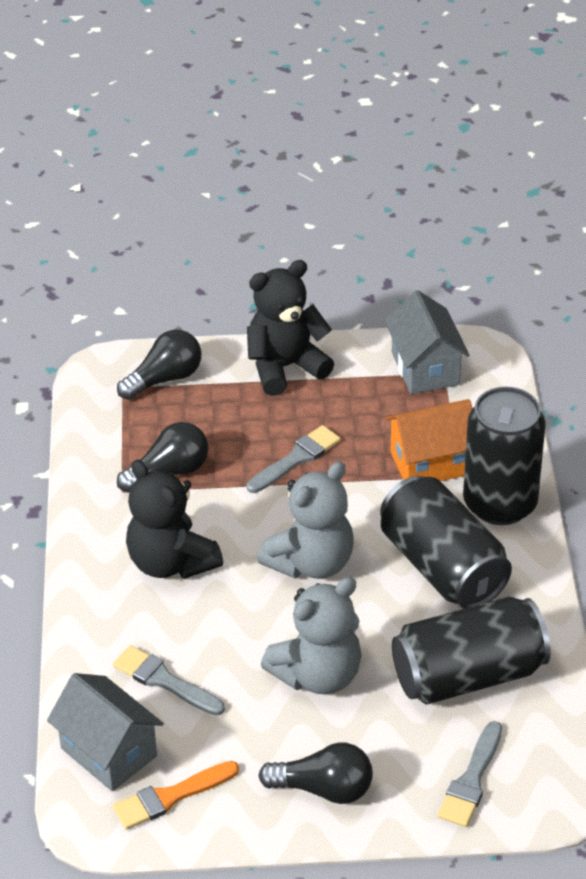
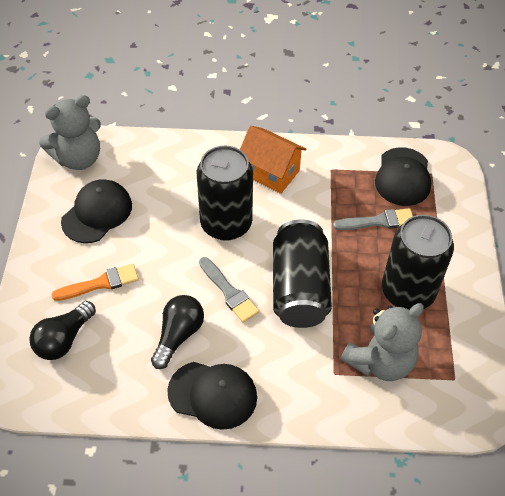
black cap: 0 -> 3
black light bulb: 3 -> 2
black teddy bear: 2 -> 0
grey brush: 3 -> 2
grey house: 2 -> 0

